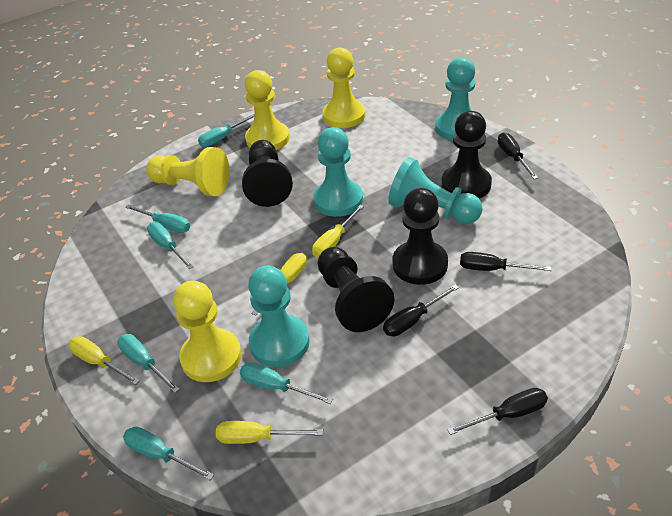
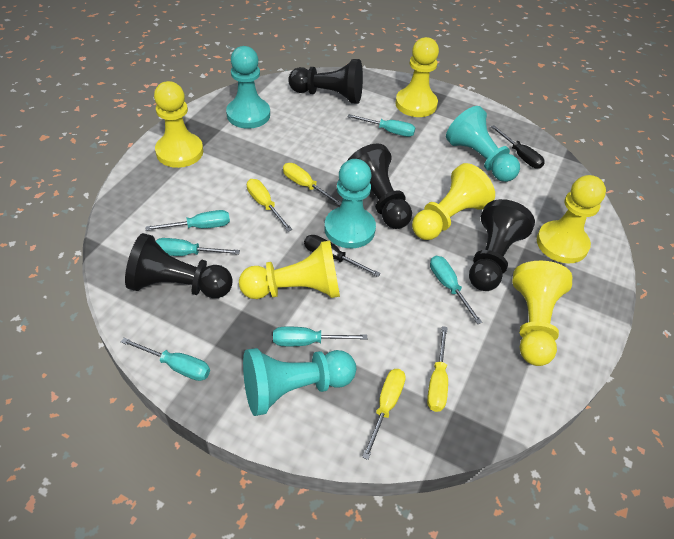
black screwdriver: 4 -> 2
yellow pawn: 4 -> 6

